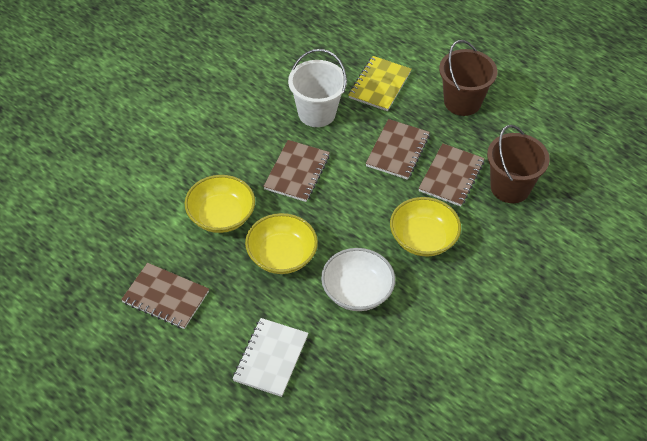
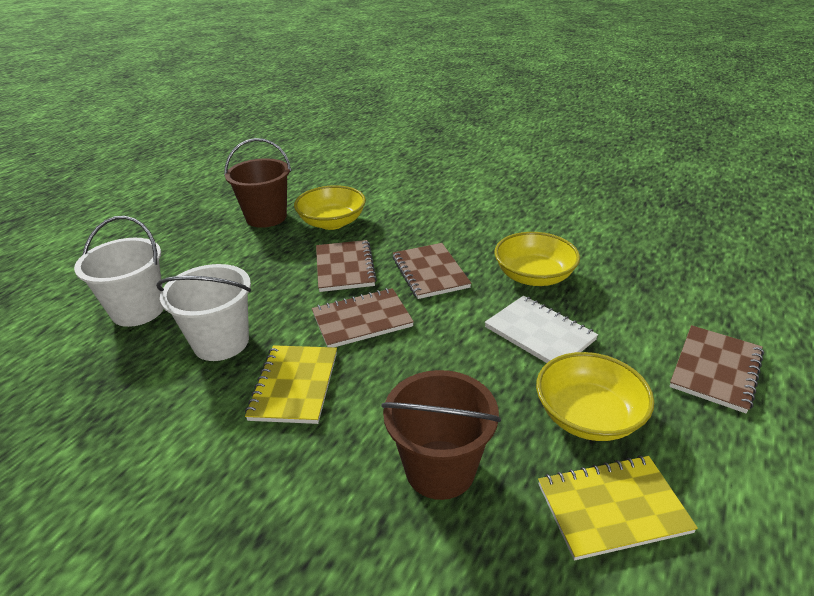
white bowl: 1 -> 0
white bucket: 1 -> 2
yellow notebook: 1 -> 2

